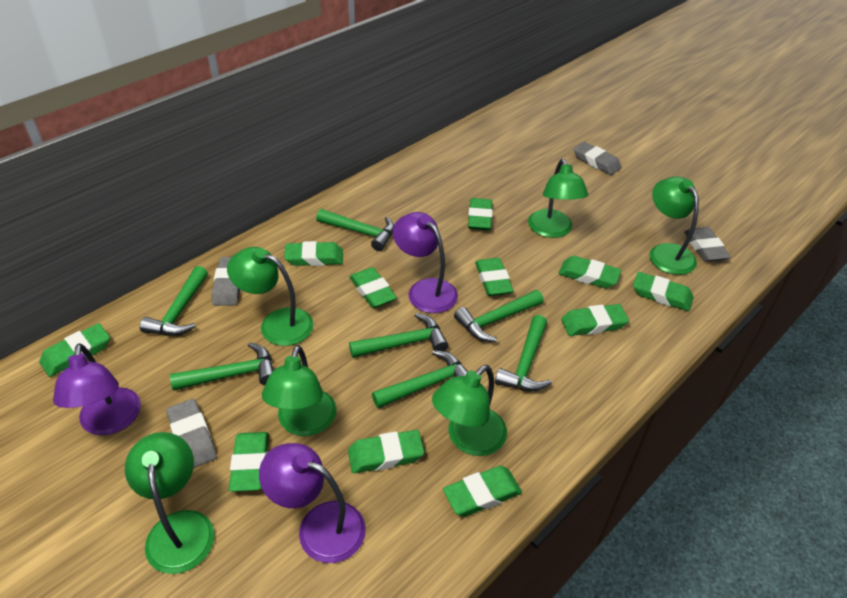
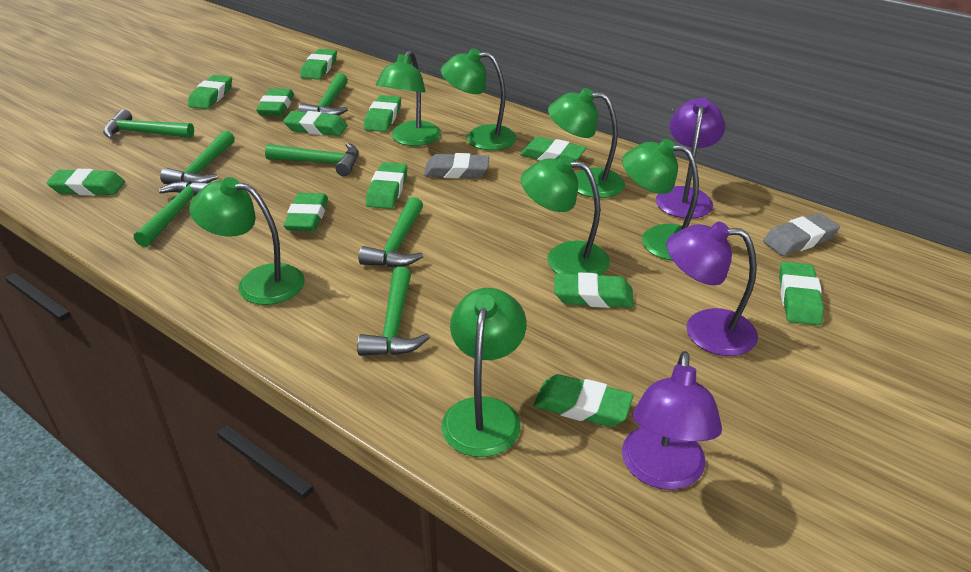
green eraser: 11 -> 12
green lamp: 6 -> 7
grey eraser: 4 -> 2

